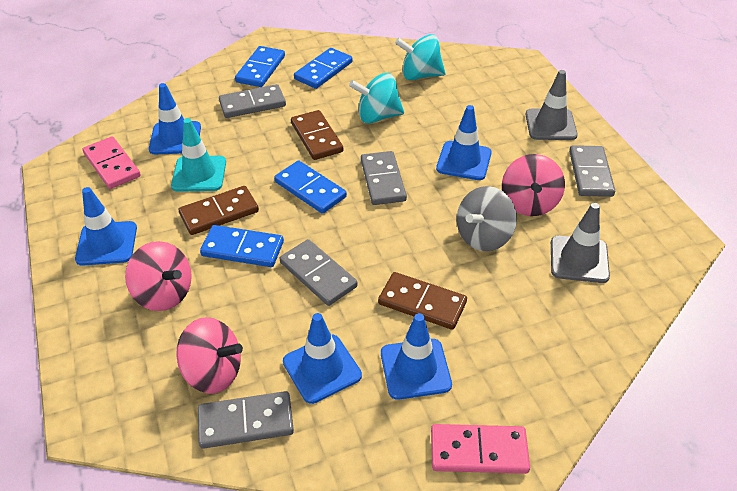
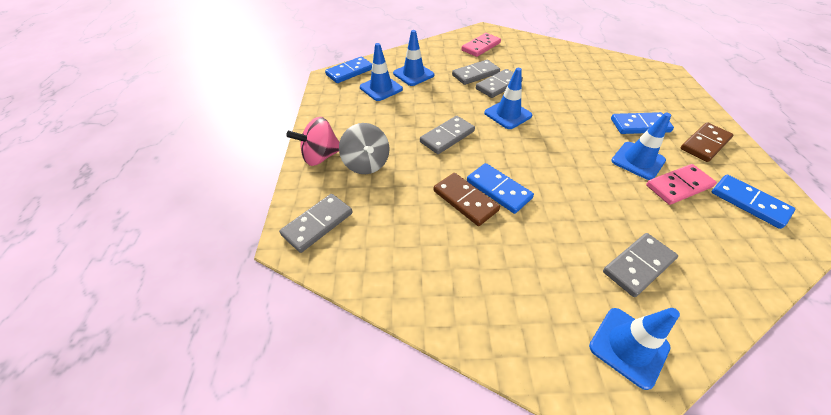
brown domino: 3 -> 2
grey traffic cone: 2 -> 0
pink spinning top: 3 -> 1
turquoise spinning top: 2 -> 0
turquoise traffic cone: 1 -> 0

